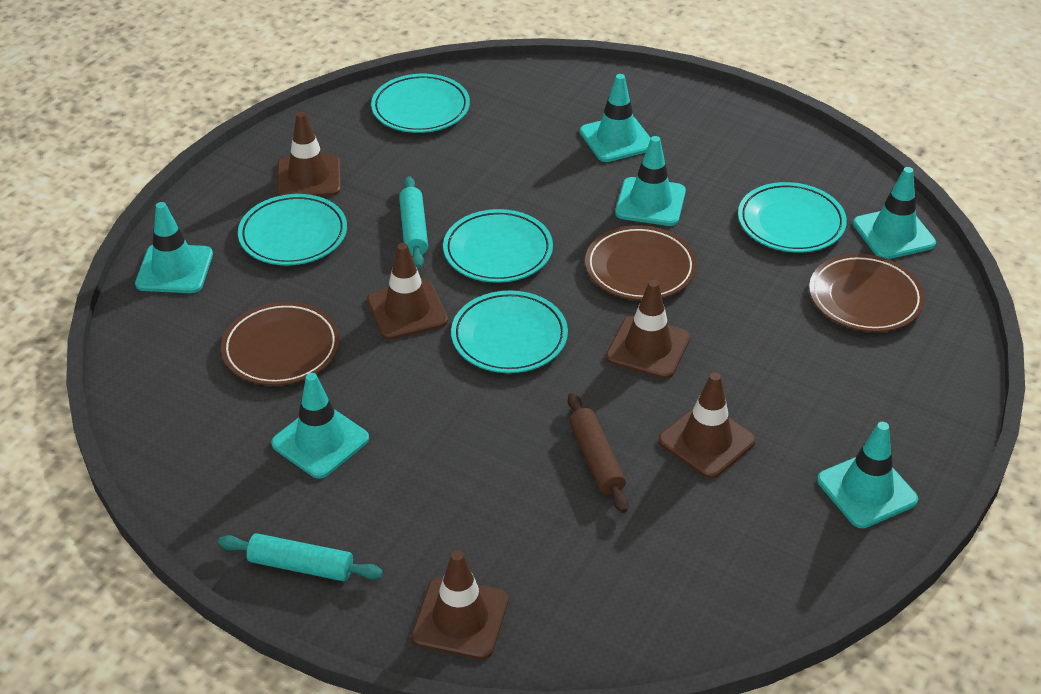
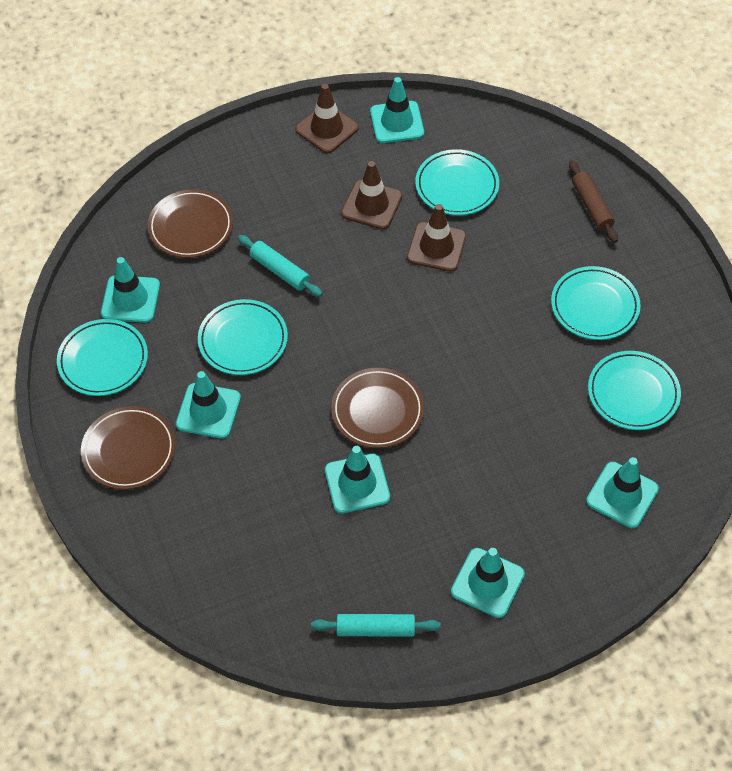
brown traffic cone: 5 -> 3

